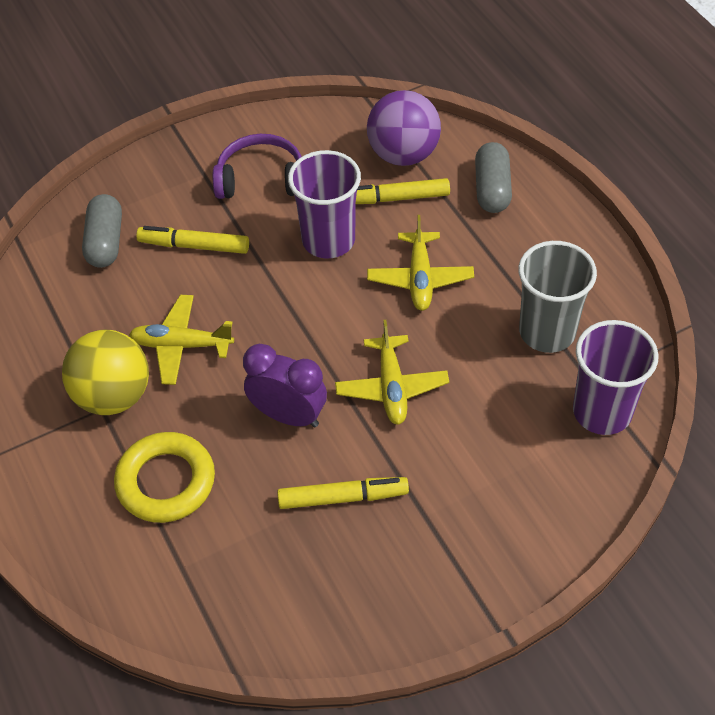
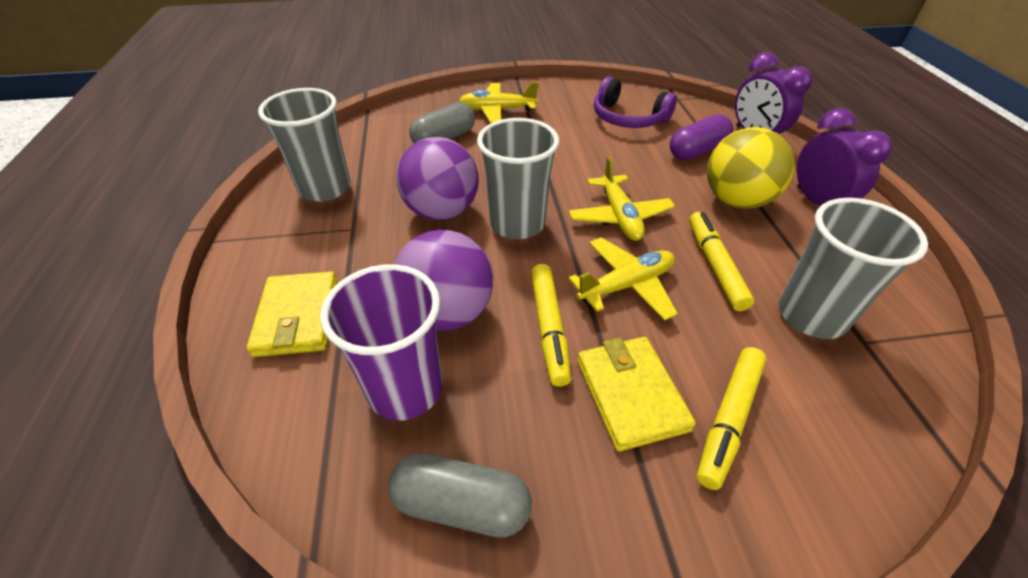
grey cup: 1 -> 3
purple ball: 1 -> 2
purple capsule: 0 -> 1
purple clock: 1 -> 2
purple cup: 2 -> 1
yellow ring: 1 -> 0
yellow wallet: 0 -> 2

